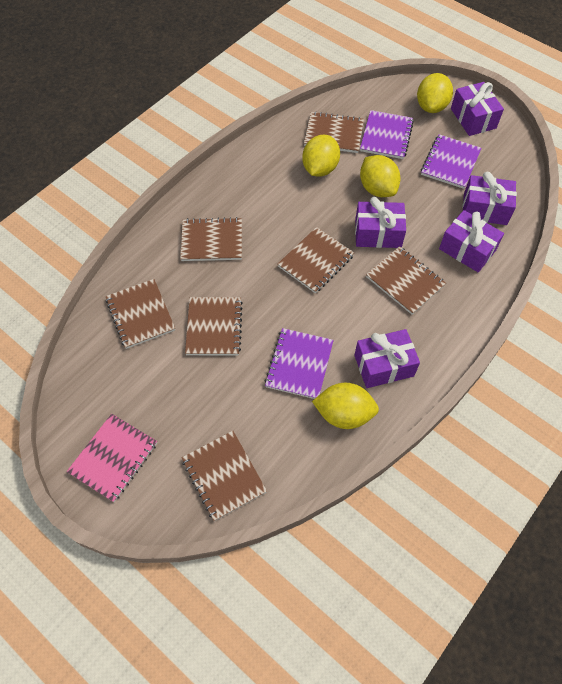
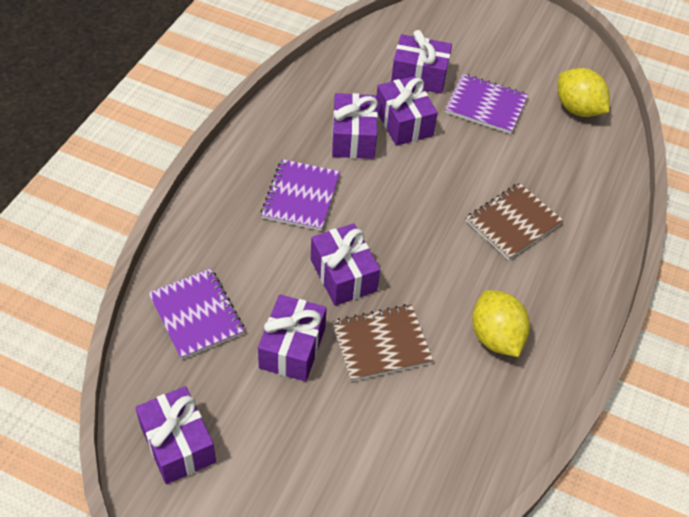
brown notebook: 7 -> 2
pink notebook: 1 -> 0
purple gift: 5 -> 6
yellow lemon: 4 -> 2

